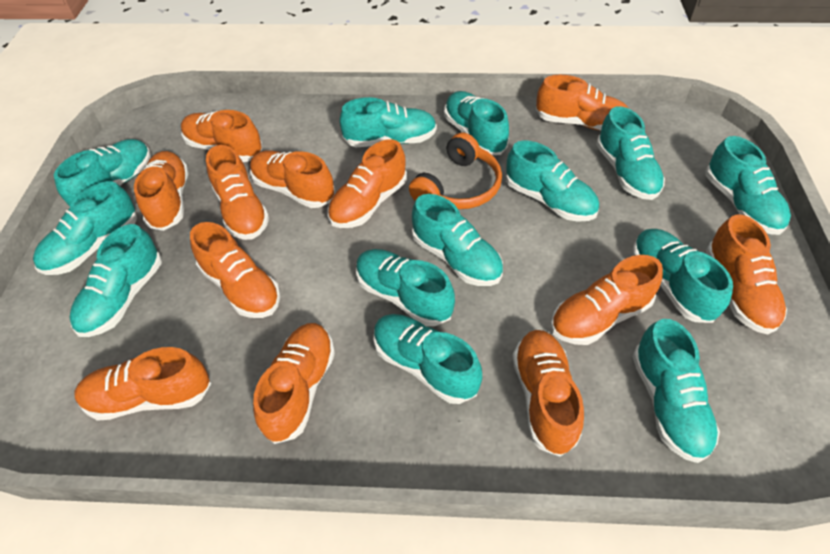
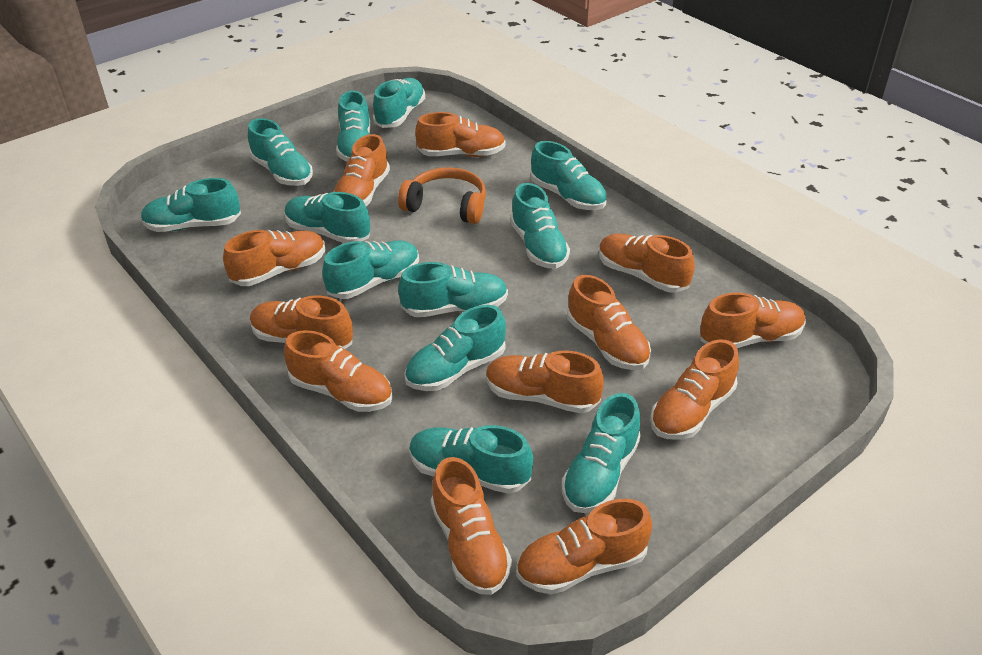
turquoise shoe: 13 -> 12

